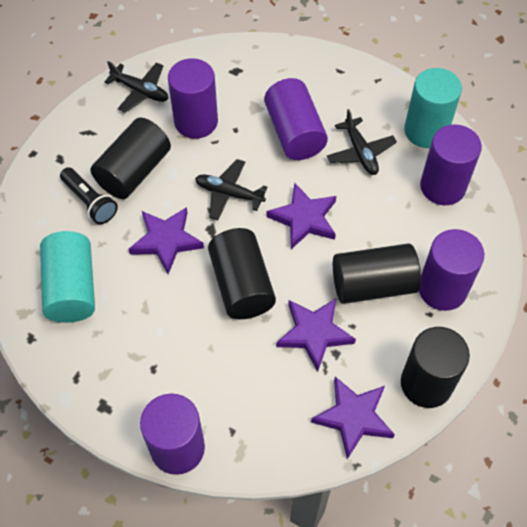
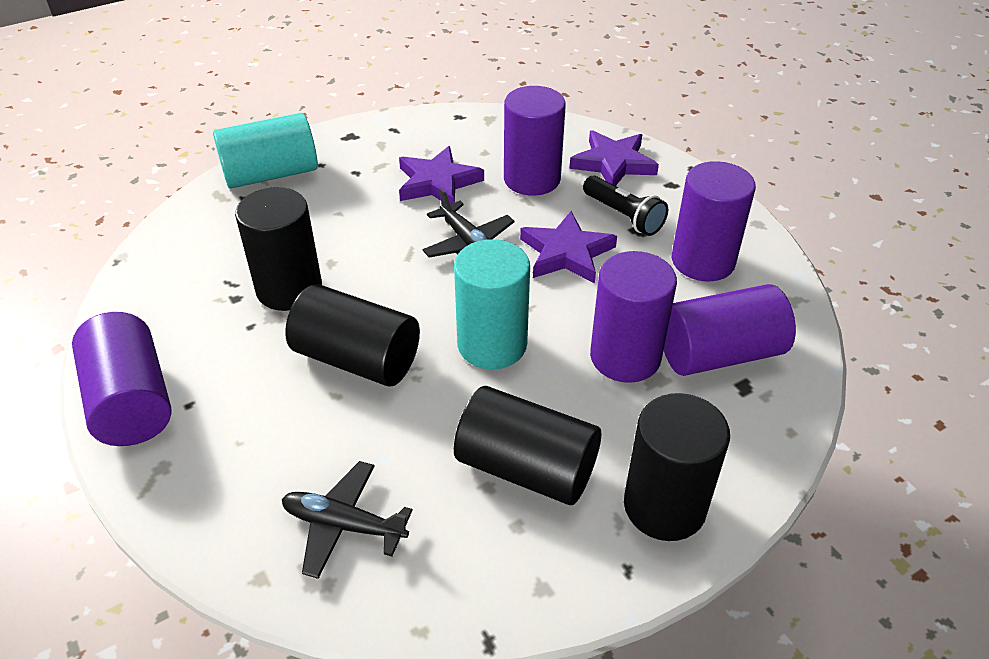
black plane: 3 -> 2
purple star: 4 -> 3

